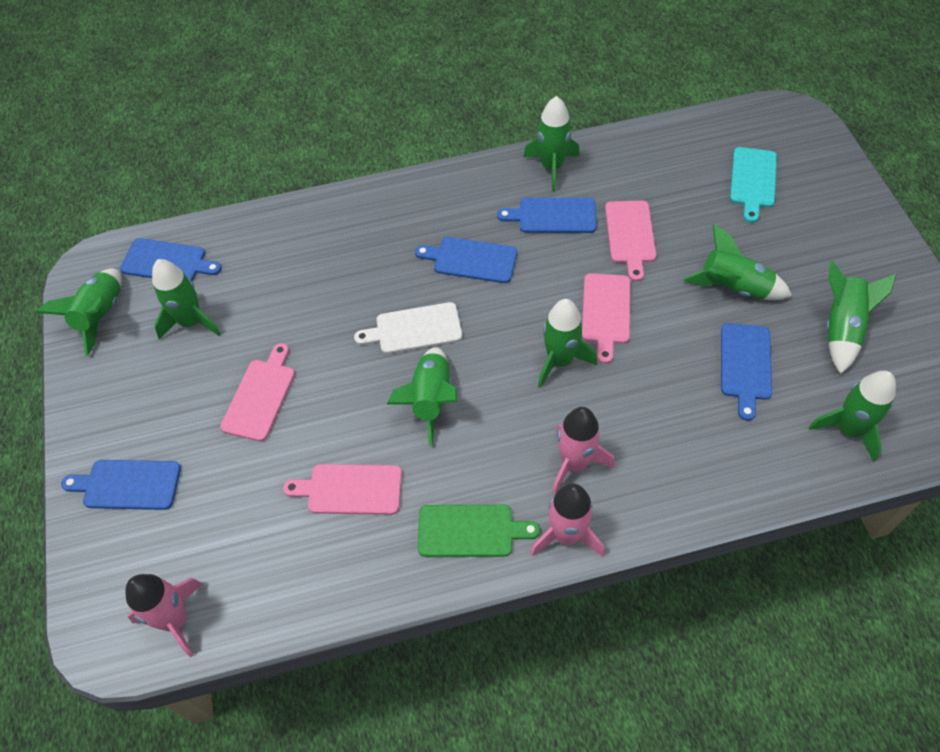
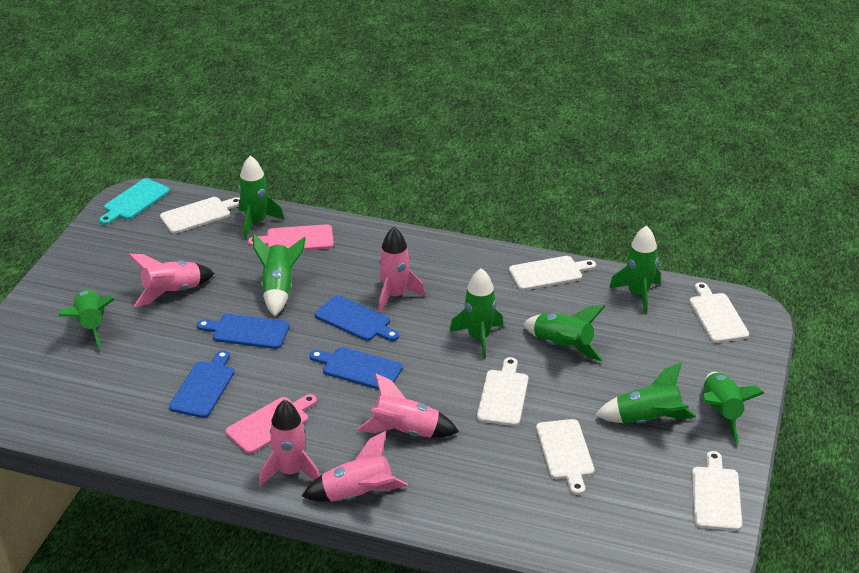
blue cutting board: 5 -> 4
green cutting board: 1 -> 0
pink cutting board: 4 -> 2
pink rocket: 3 -> 5
white cutting board: 1 -> 6

